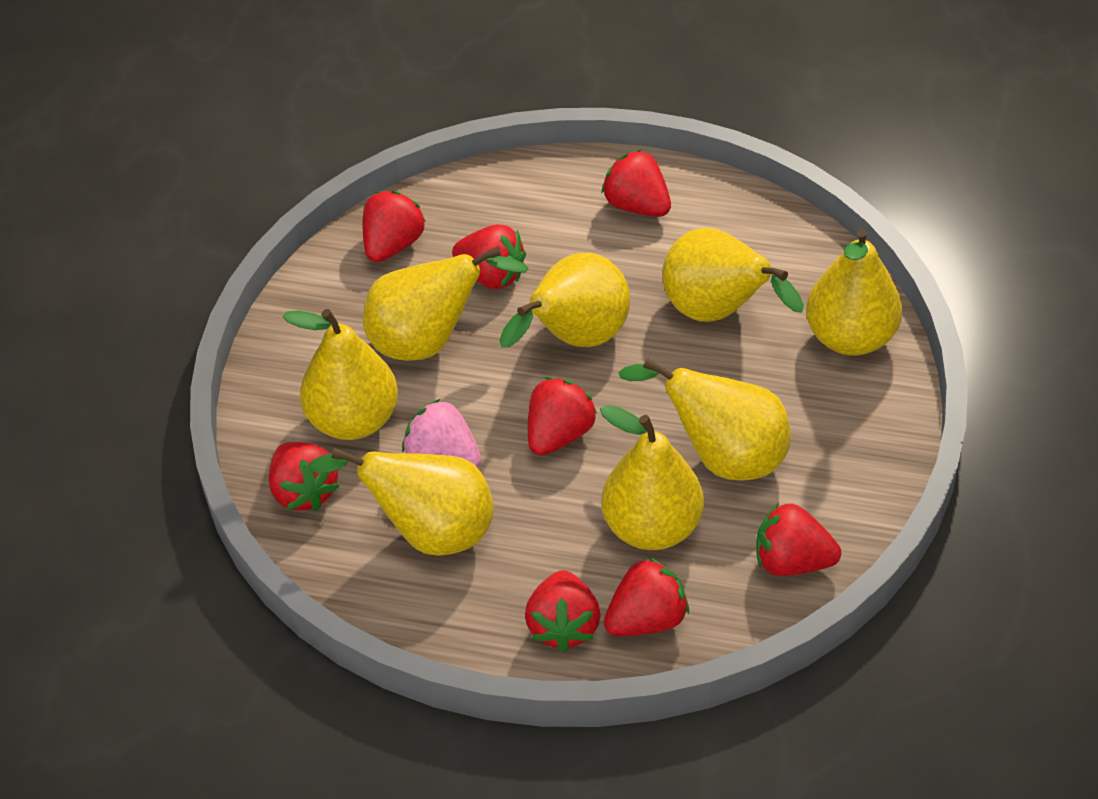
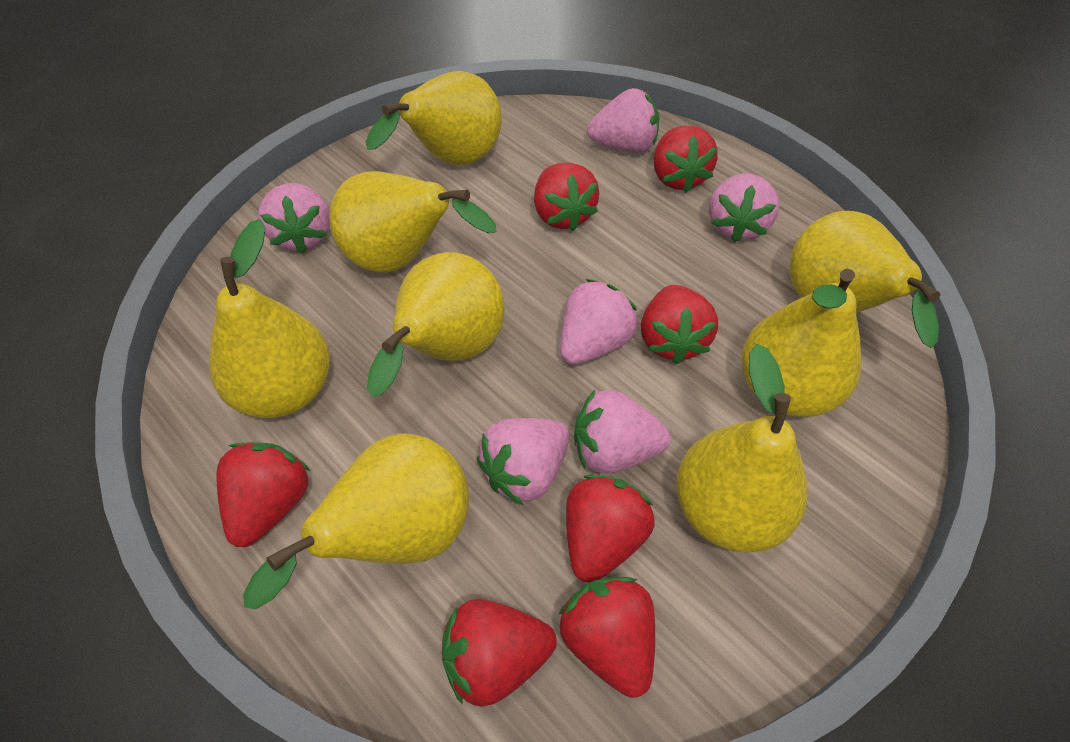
pink strawberry: 1 -> 6
red strawberry: 8 -> 7

